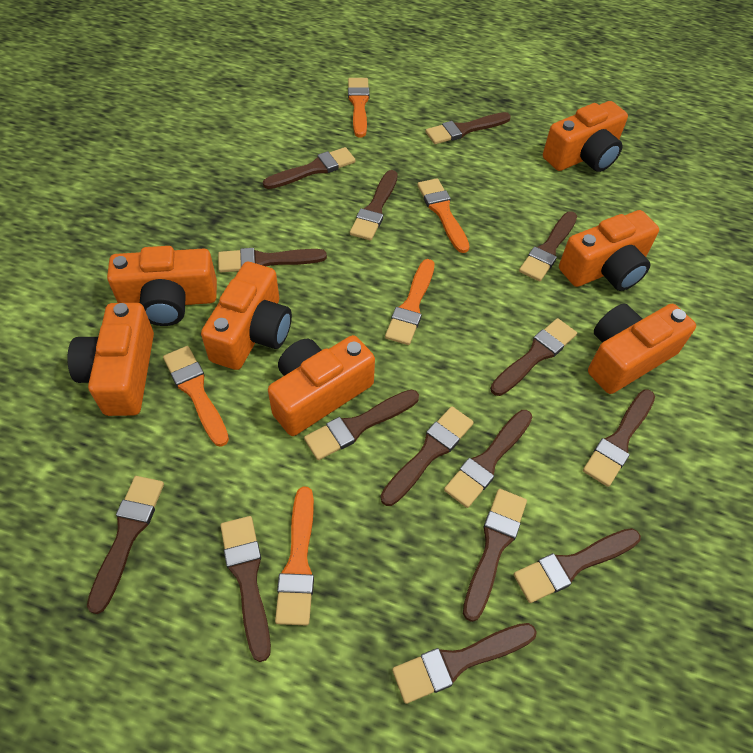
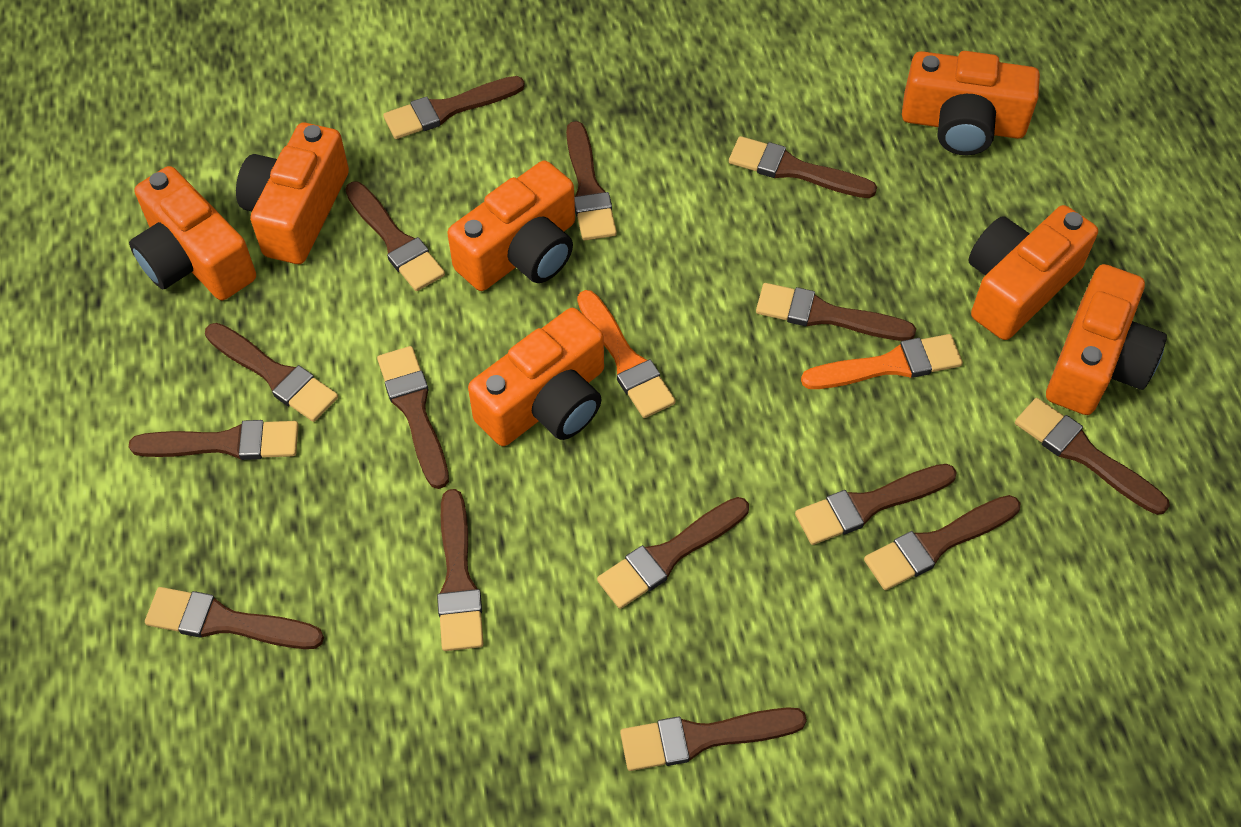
orange brush: 5 -> 2

